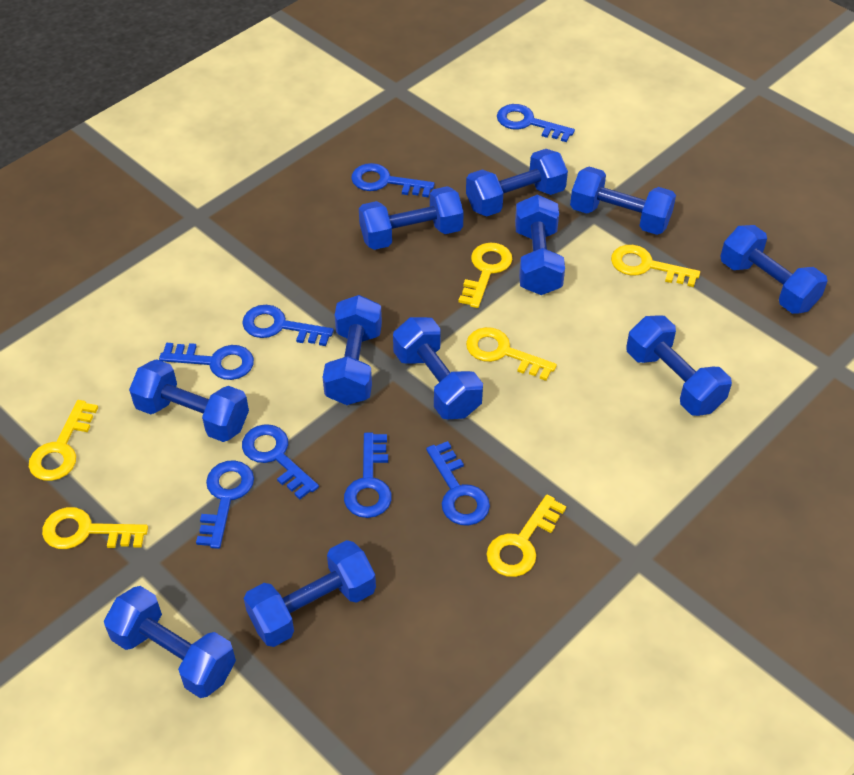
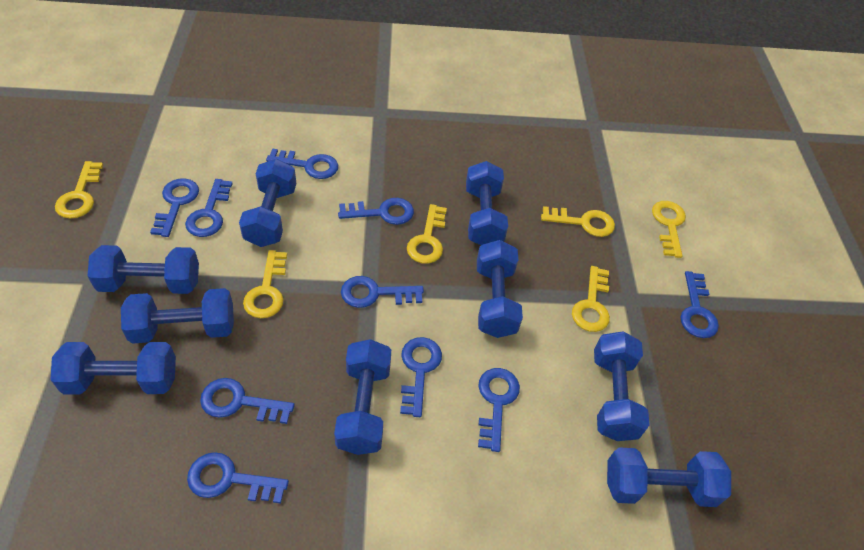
blue dumbbell: 11 -> 9
blue key: 8 -> 10

